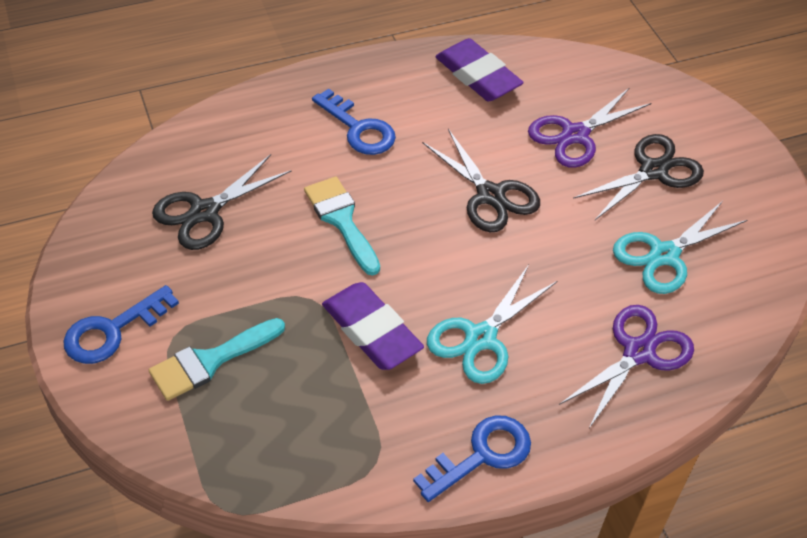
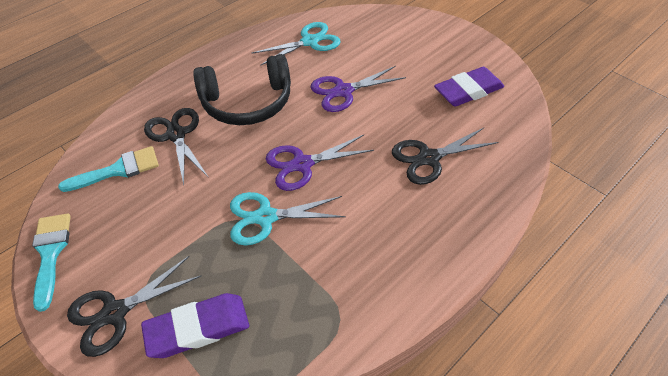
black headphones: 0 -> 1
blue key: 3 -> 0

